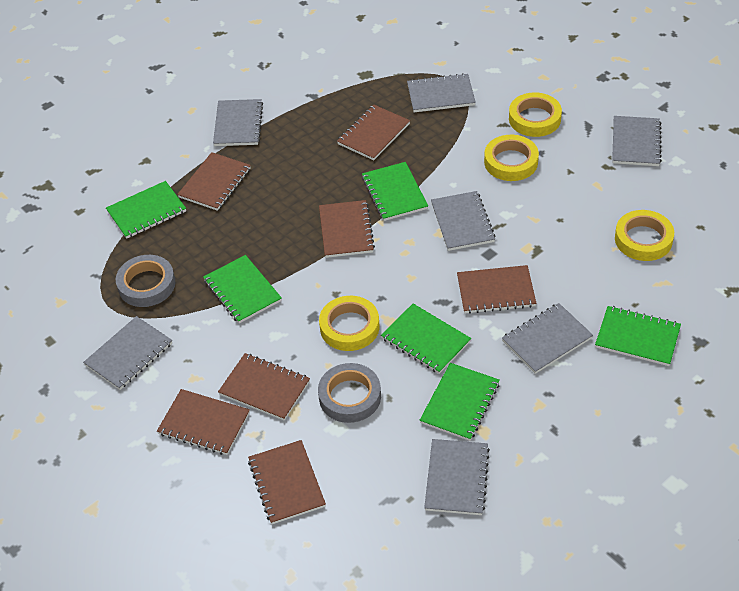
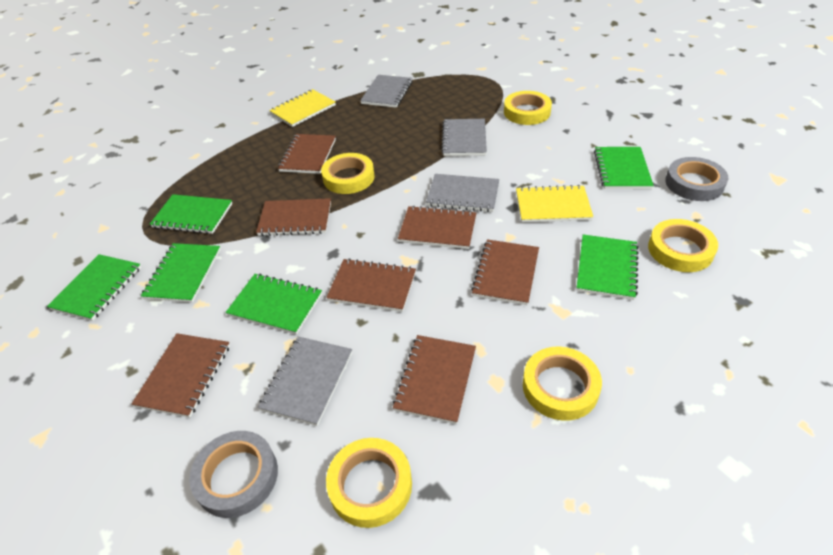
grey notebook: 7 -> 4
yellow notebook: 0 -> 2
yellow tape: 4 -> 5

